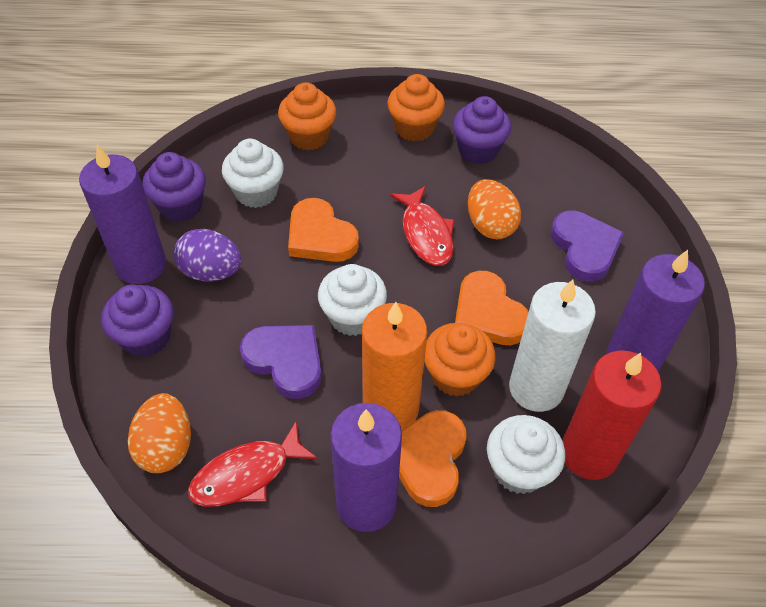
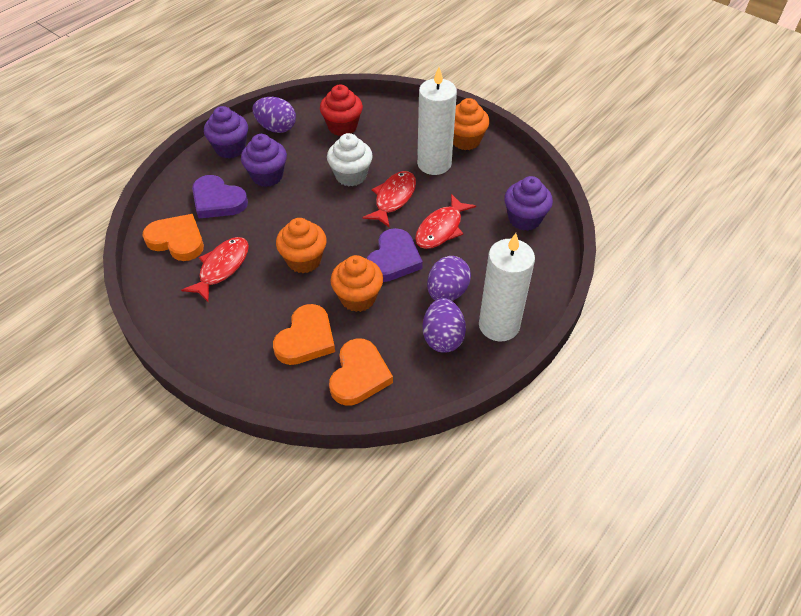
orange candle: 1 -> 0
orange egg: 2 -> 0
purple candle: 3 -> 0
purple egg: 1 -> 3
red candle: 1 -> 0
red cupcake: 0 -> 1
red fish: 2 -> 3
white candle: 1 -> 2
white cupcake: 3 -> 1

